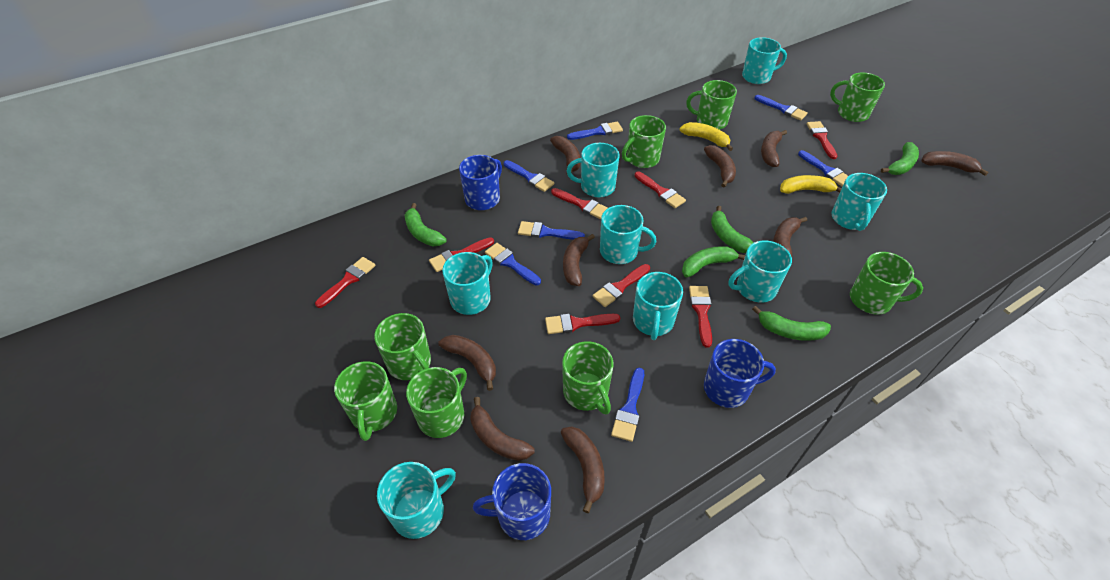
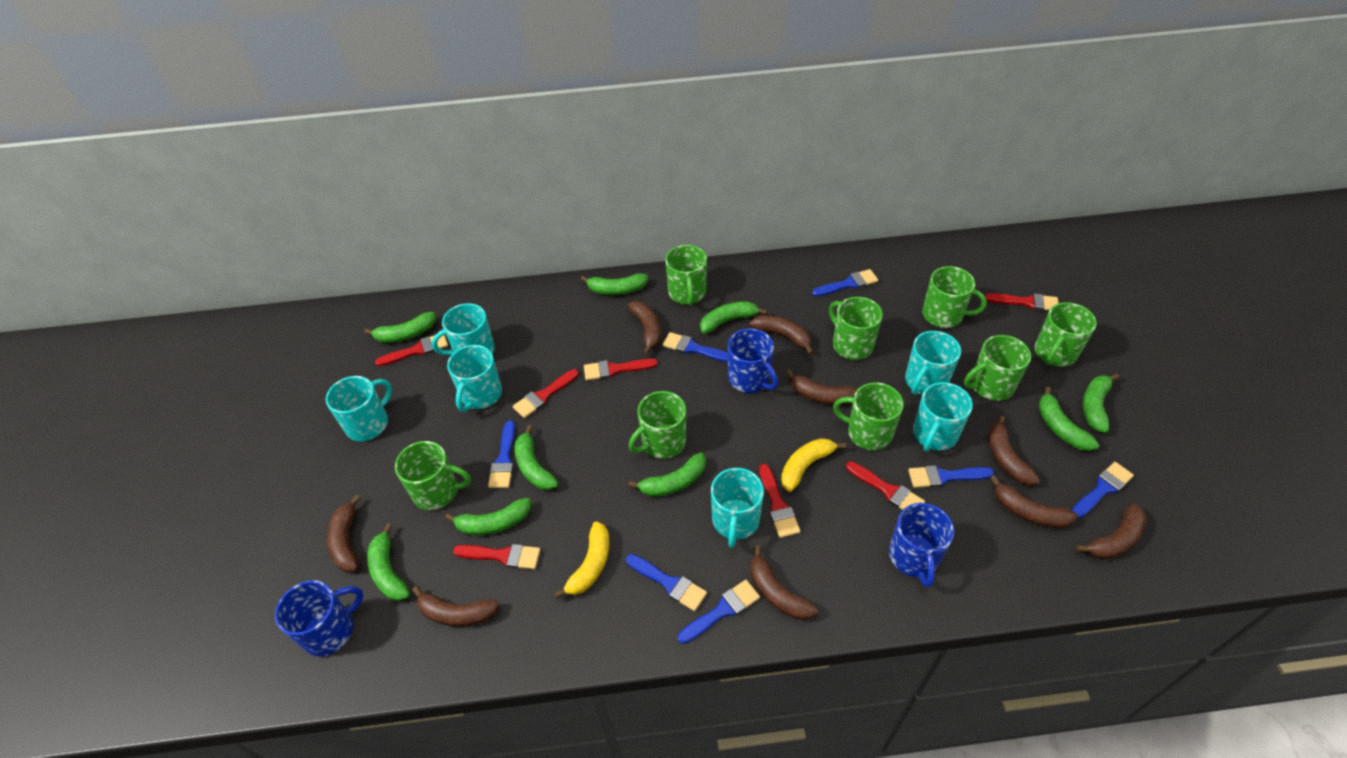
green banana: 5 -> 9
red brush: 8 -> 7
turquoise mug: 8 -> 6

